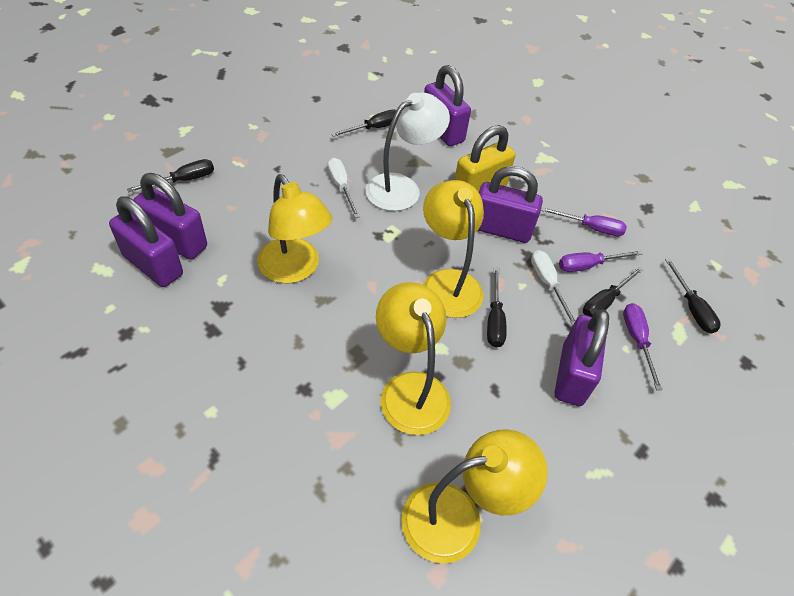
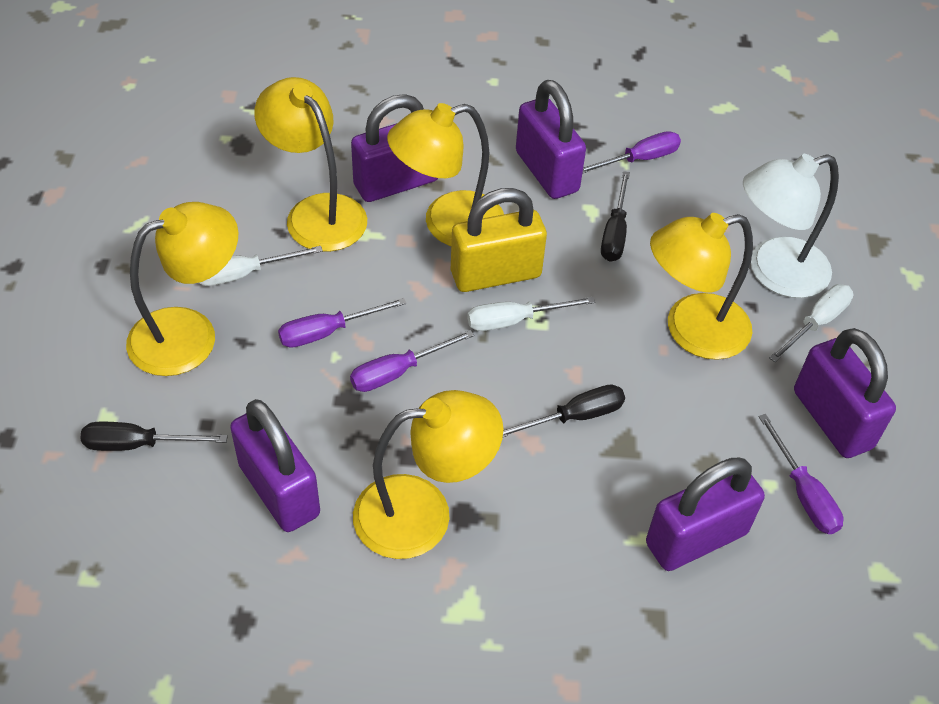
black screwdriver: 5 -> 3
purple screwdriver: 3 -> 4
white screwdriver: 2 -> 3
yellow lamp: 4 -> 5

